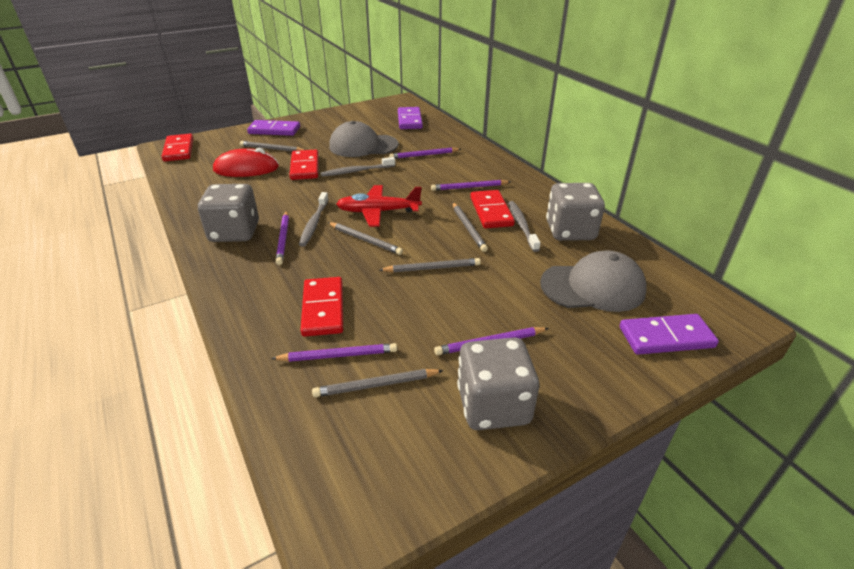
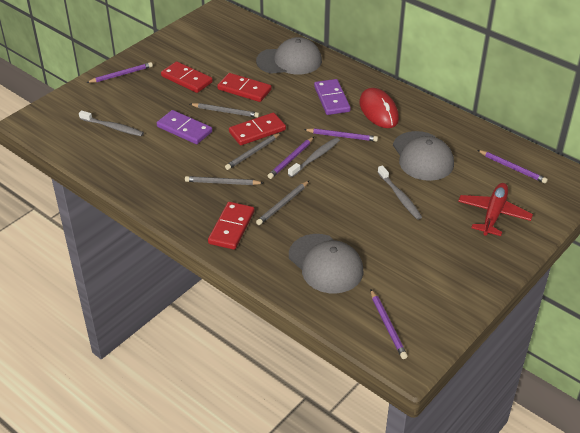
grey cap: 2 -> 3
grey dice: 3 -> 0
grey pencil: 5 -> 4
purple domino: 3 -> 2

